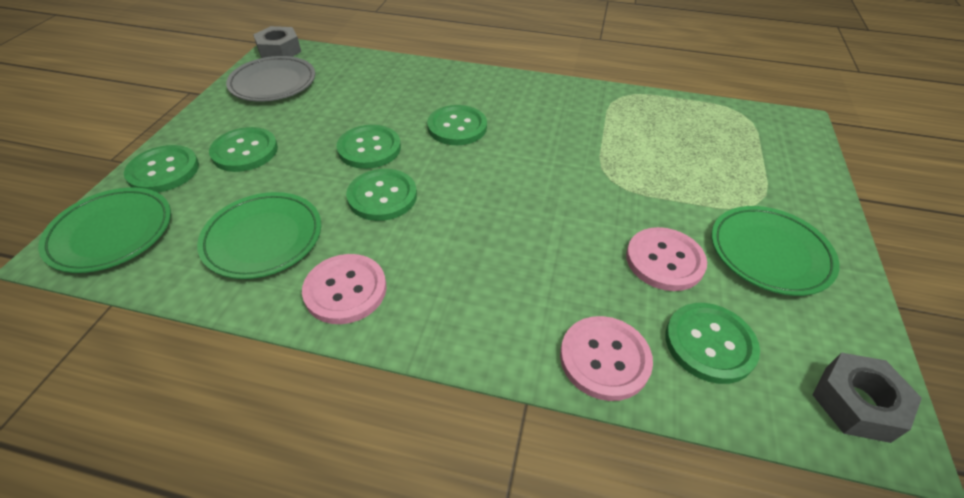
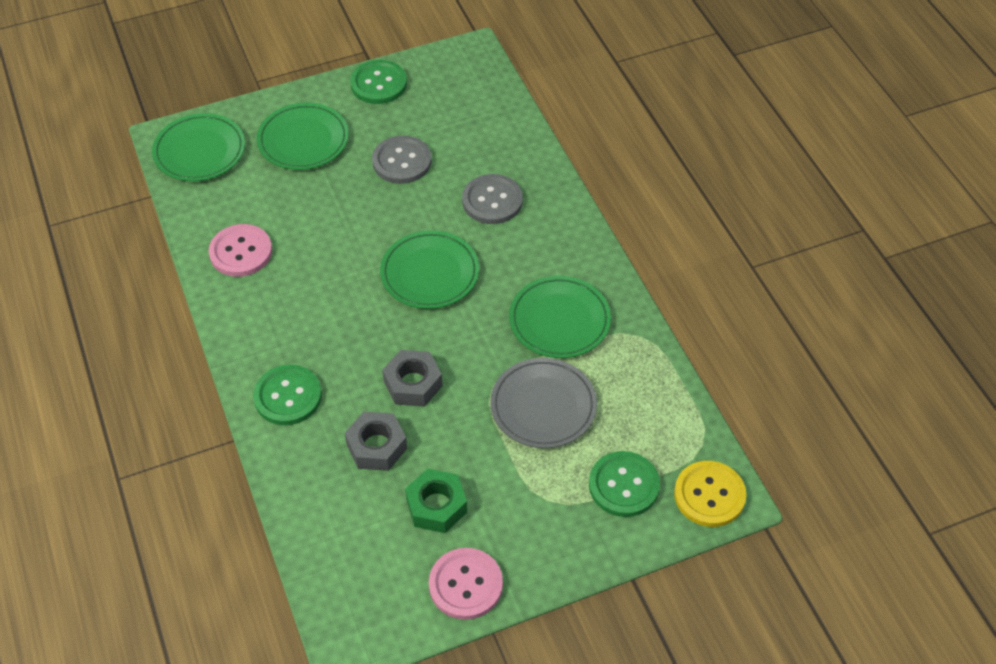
green button: 6 -> 3
green nut: 0 -> 1
green plate: 3 -> 4
grey button: 0 -> 2
pink button: 3 -> 2
yellow button: 0 -> 1

